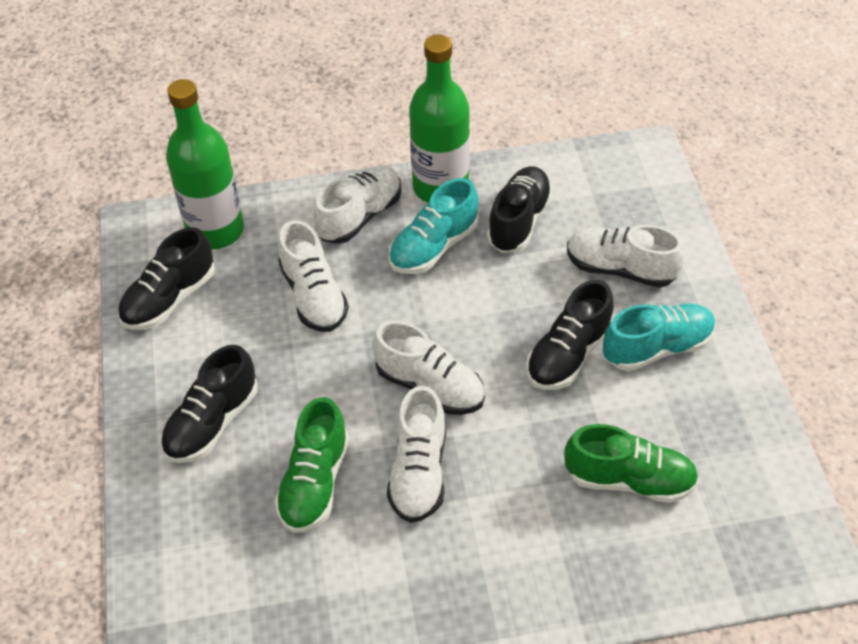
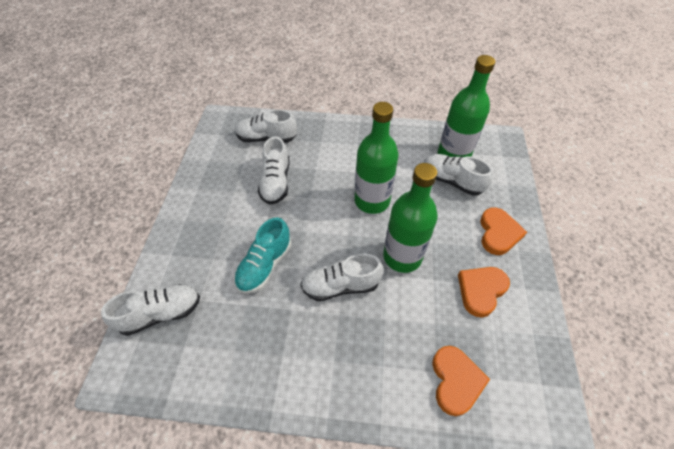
black shoe: 4 -> 0
green bottle: 2 -> 3
green shoe: 2 -> 0
orange heart: 0 -> 3
turquoise shoe: 2 -> 1

